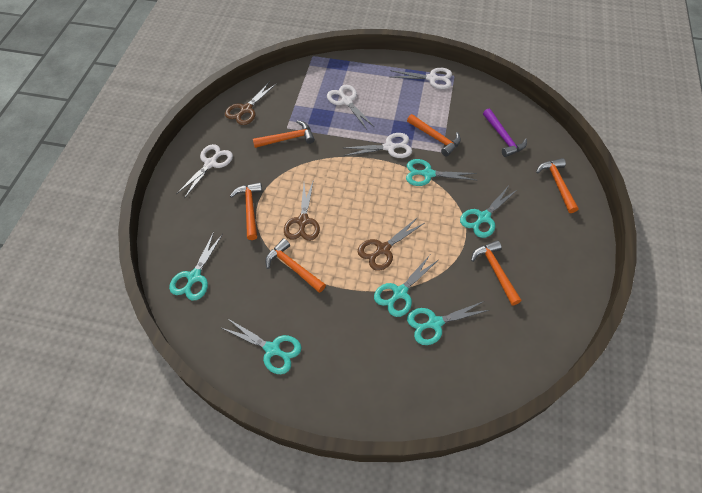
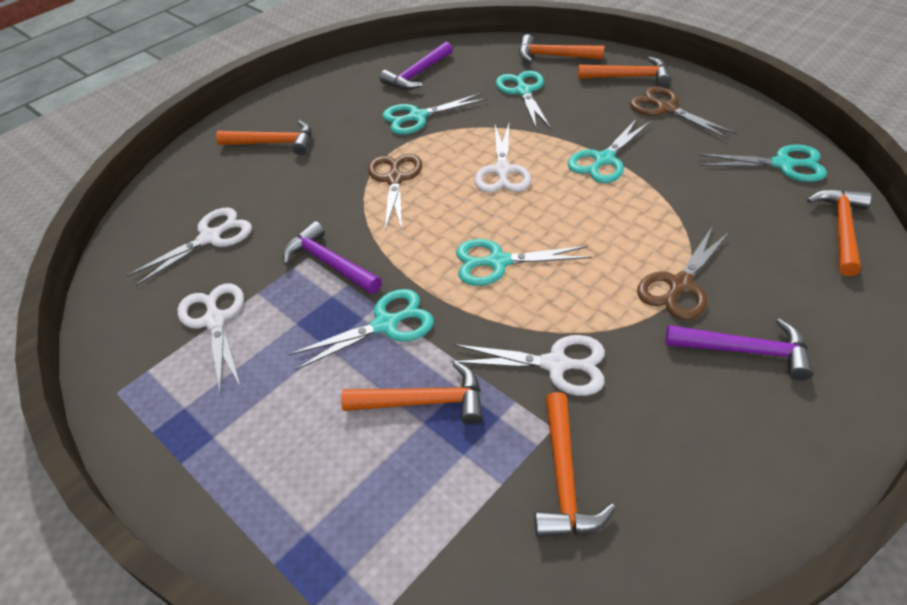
purple hammer: 1 -> 3

